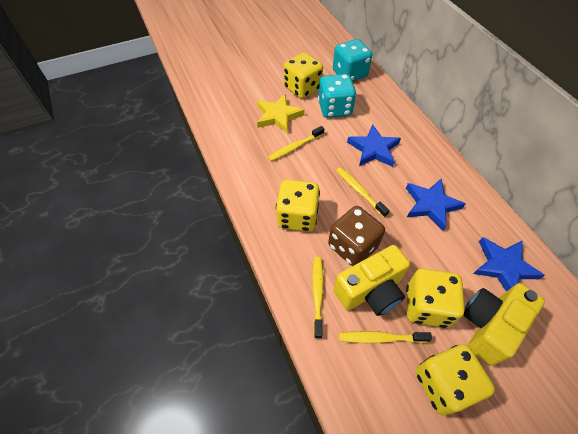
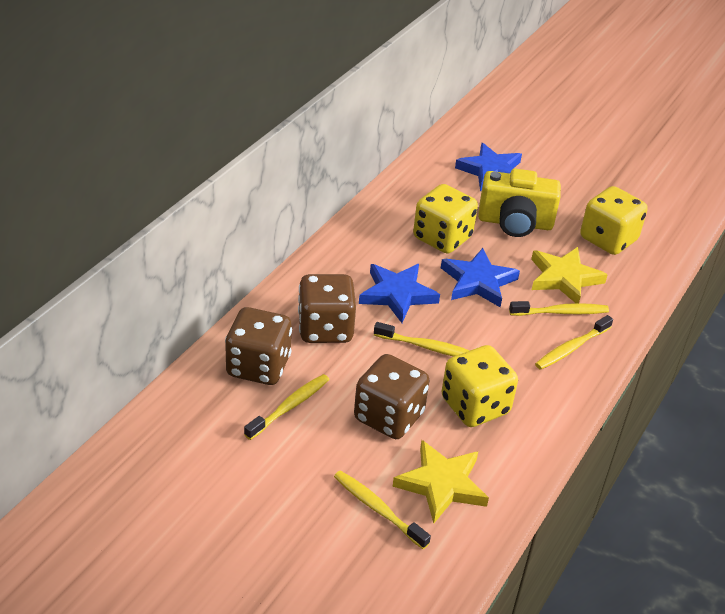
brown dice: 1 -> 3
turquoise dice: 2 -> 0
yellow camera: 2 -> 1
yellow dice: 4 -> 3
yellow star: 1 -> 2
yellow toothbrush: 4 -> 5

